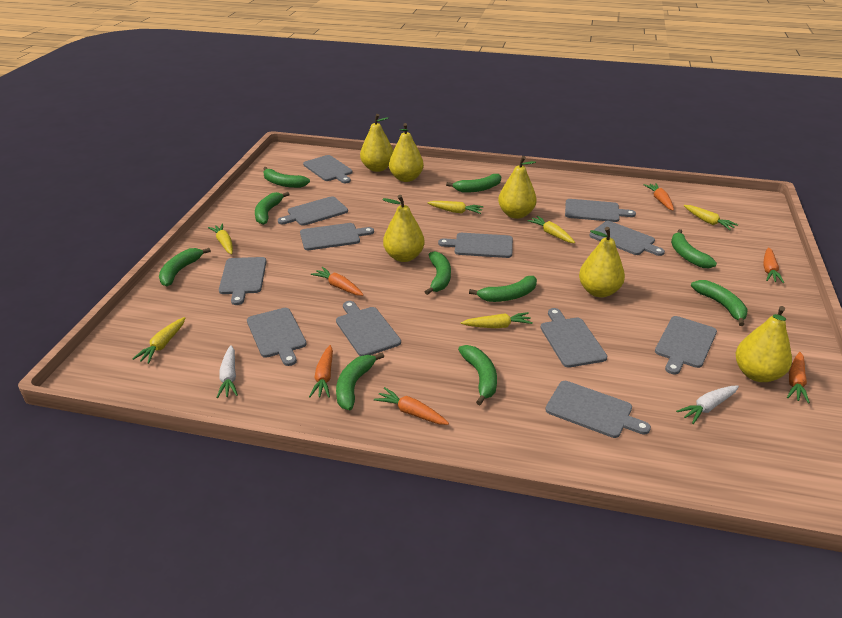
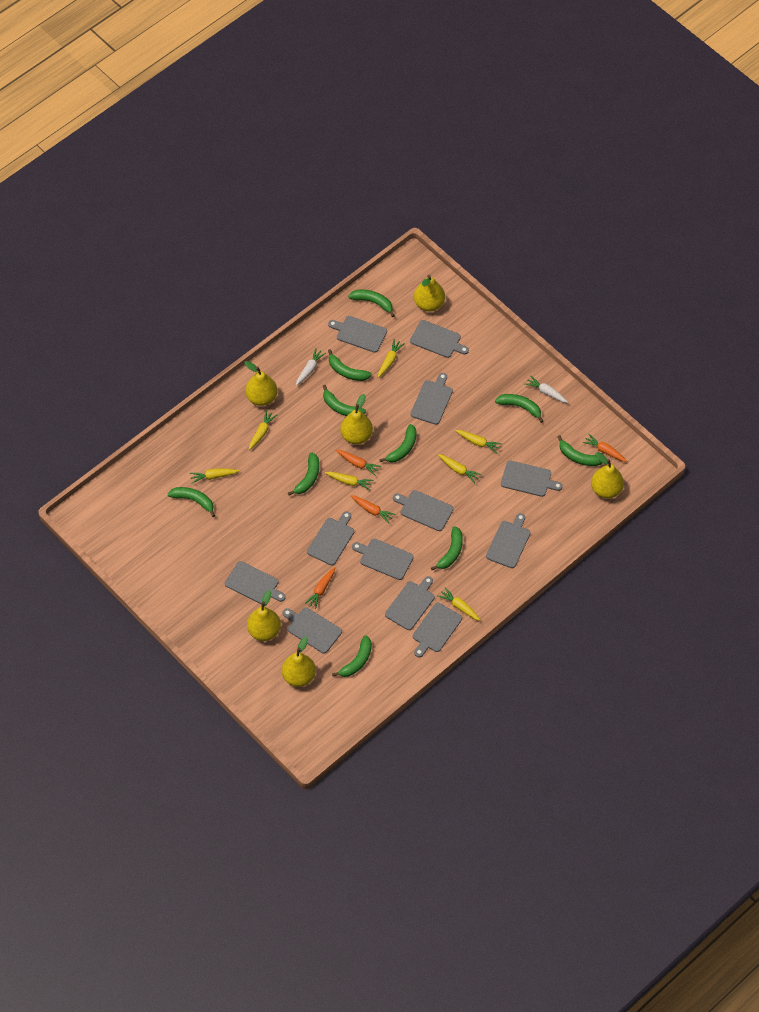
orange carrot: 6 -> 4
yellow carrot: 6 -> 7

